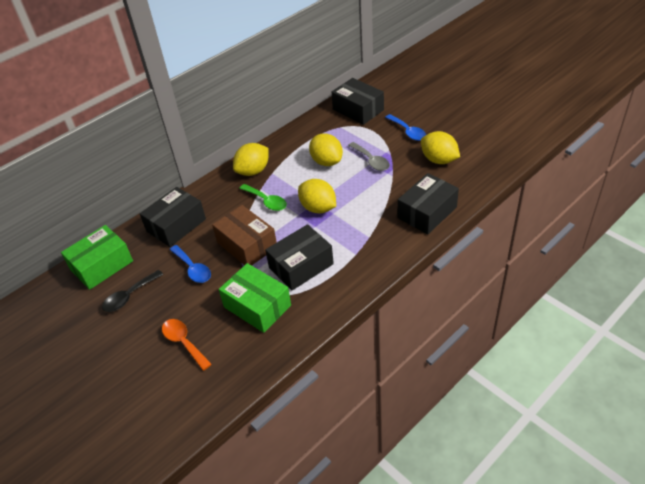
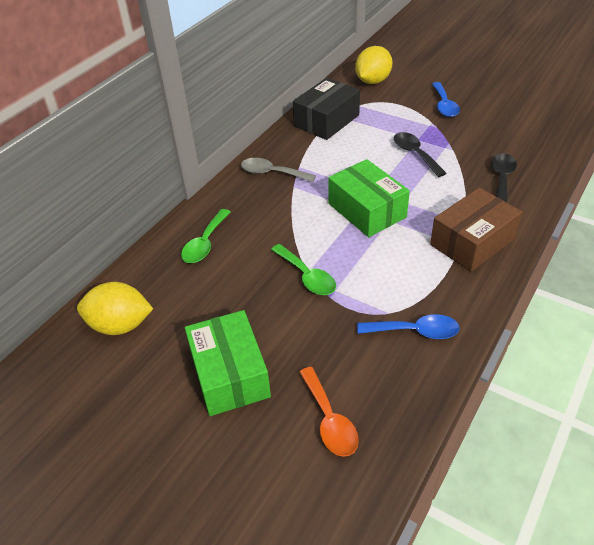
black box: 4 -> 1
black spoon: 1 -> 2
green spoon: 1 -> 2
yellow lemon: 4 -> 2

